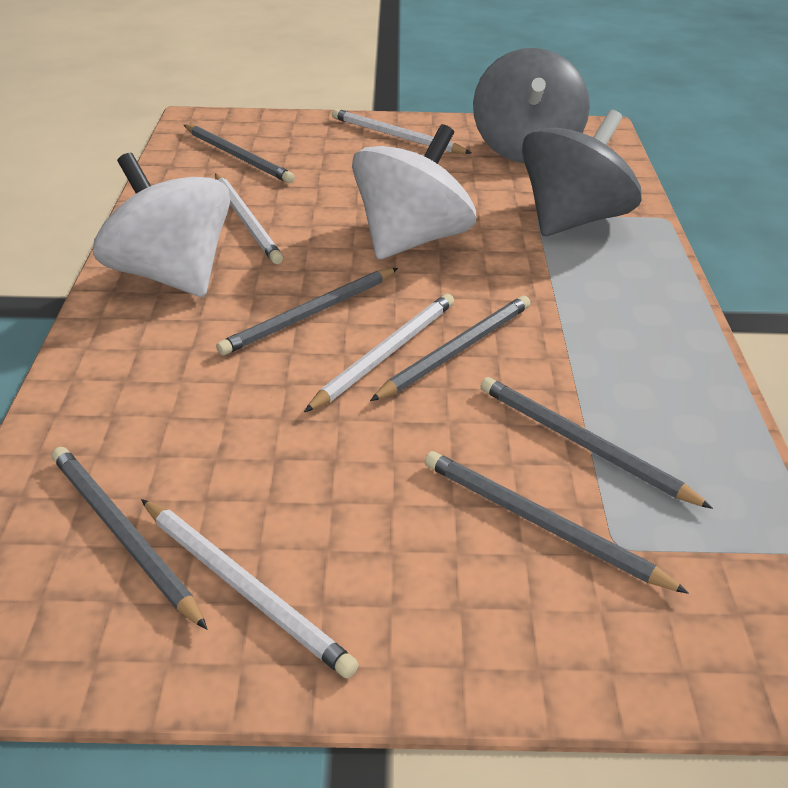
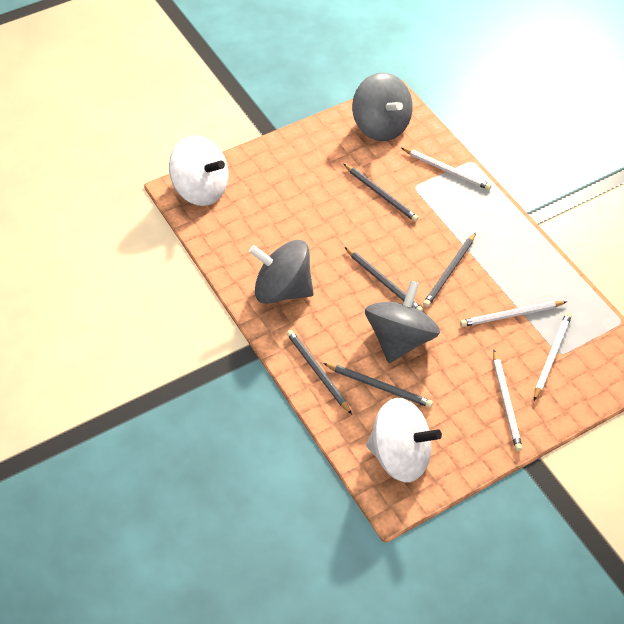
grey pencil: 6 -> 5
grey spinning top: 2 -> 3

